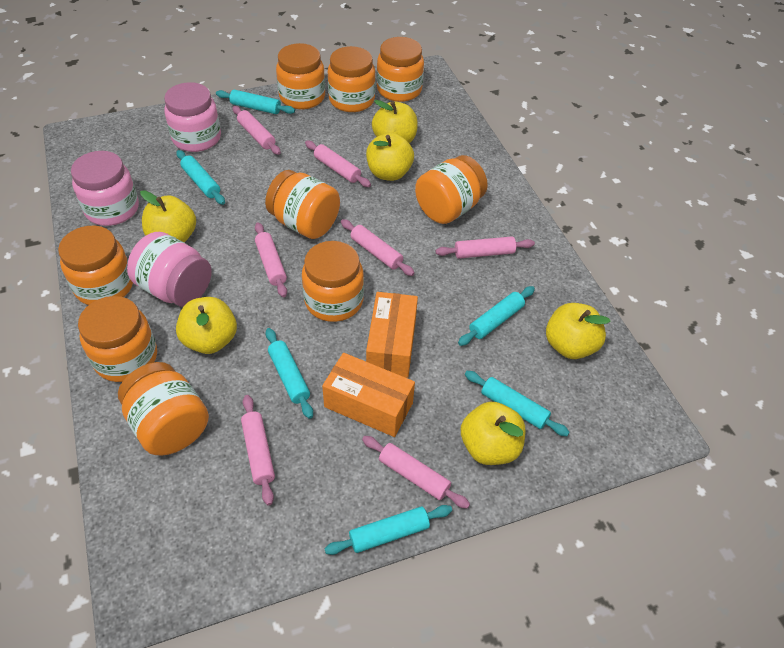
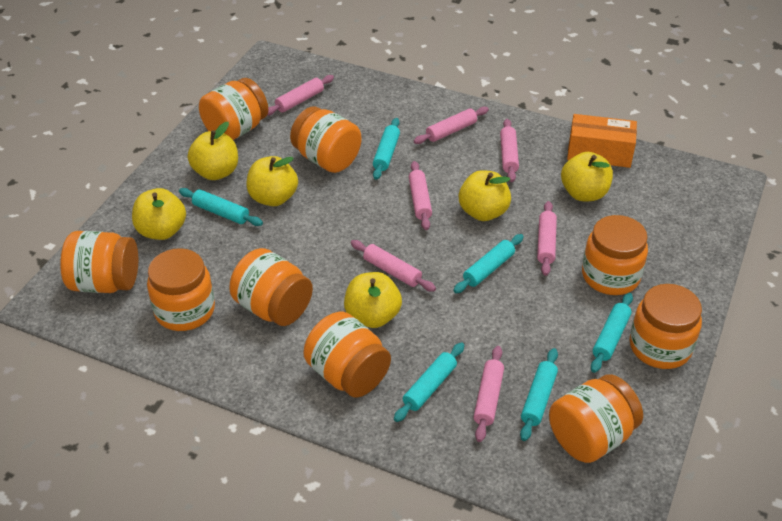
orange box: 2 -> 1
pink jar: 3 -> 0

